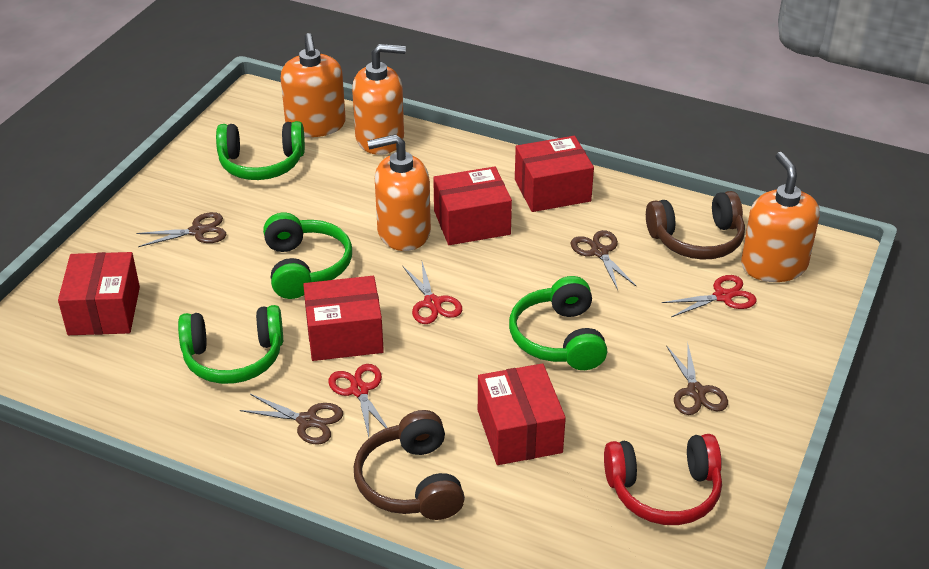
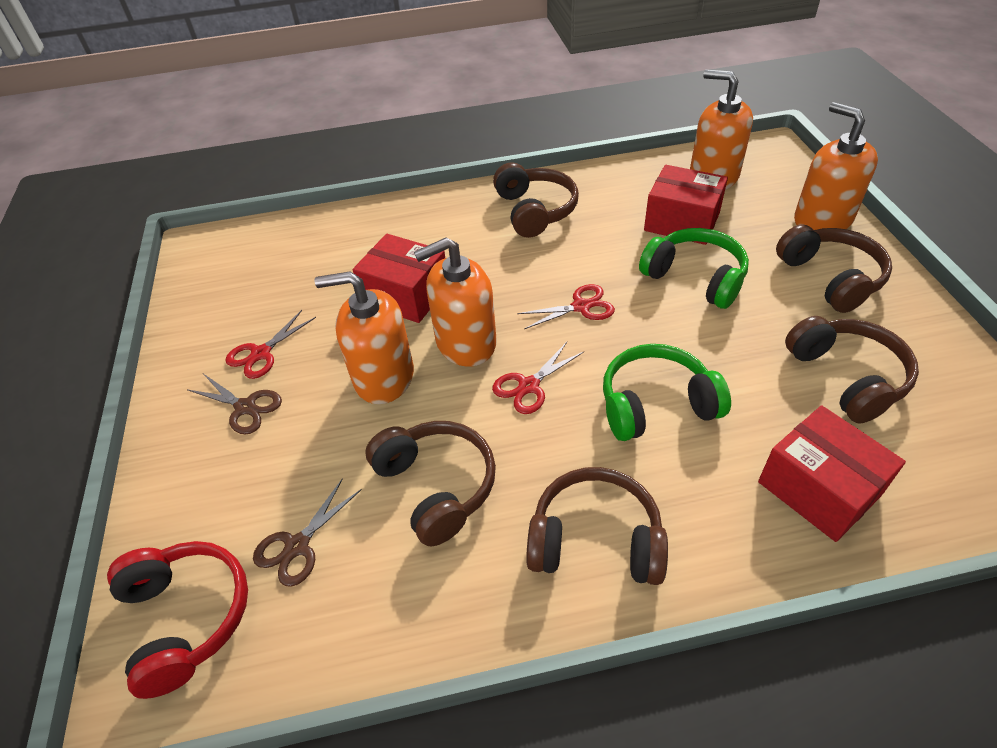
brown headphones: 2 -> 5
brown scissors: 4 -> 2
green headphones: 4 -> 2
red box: 5 -> 3

